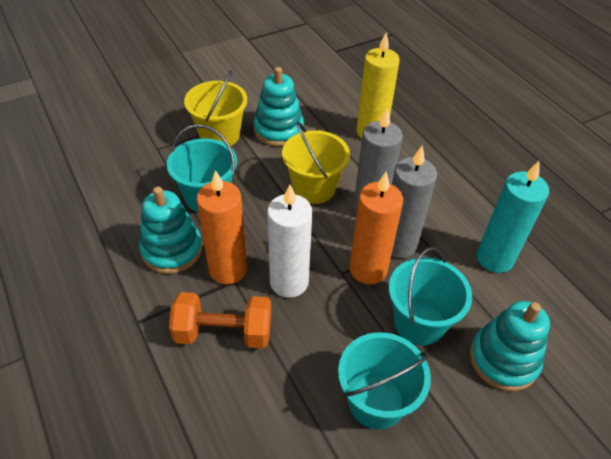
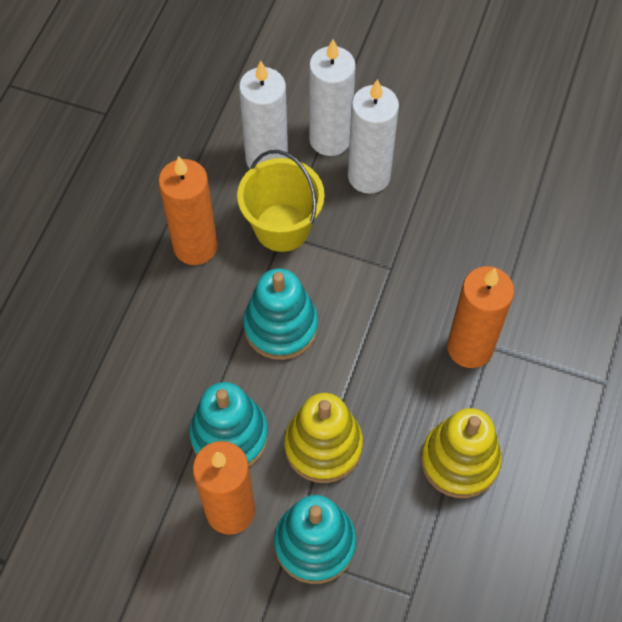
grey candle: 2 -> 0
orange candle: 2 -> 3
orange dumbbell: 1 -> 0
turquoise bucket: 3 -> 0
turquoise candle: 1 -> 0
white candle: 1 -> 3
yellow bucket: 2 -> 1
yellow candle: 1 -> 0
yellow stacking toy: 0 -> 2

